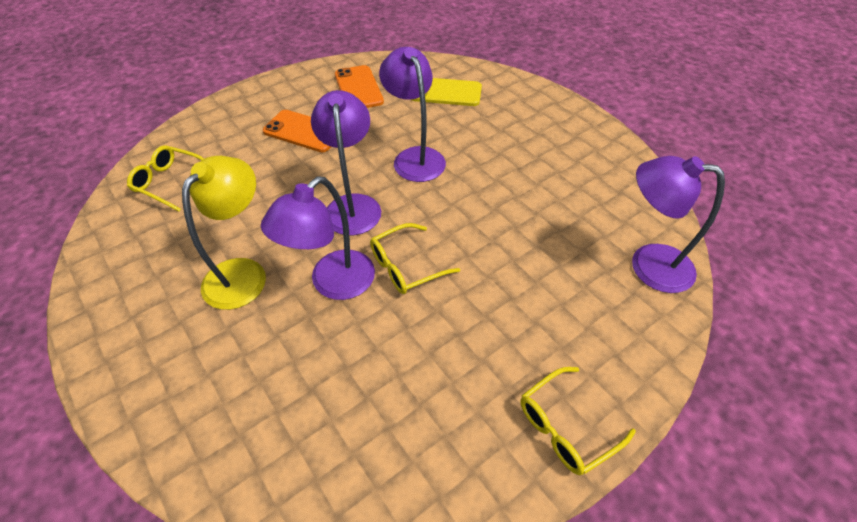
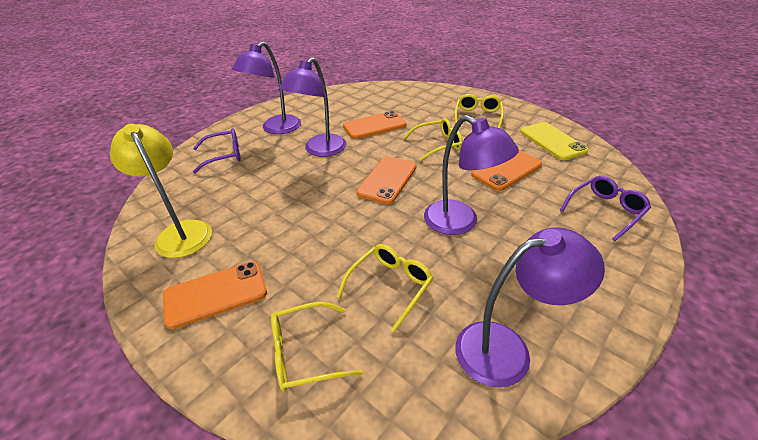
orange phone: 2 -> 4
purple glasses: 0 -> 2
yellow glasses: 3 -> 4

